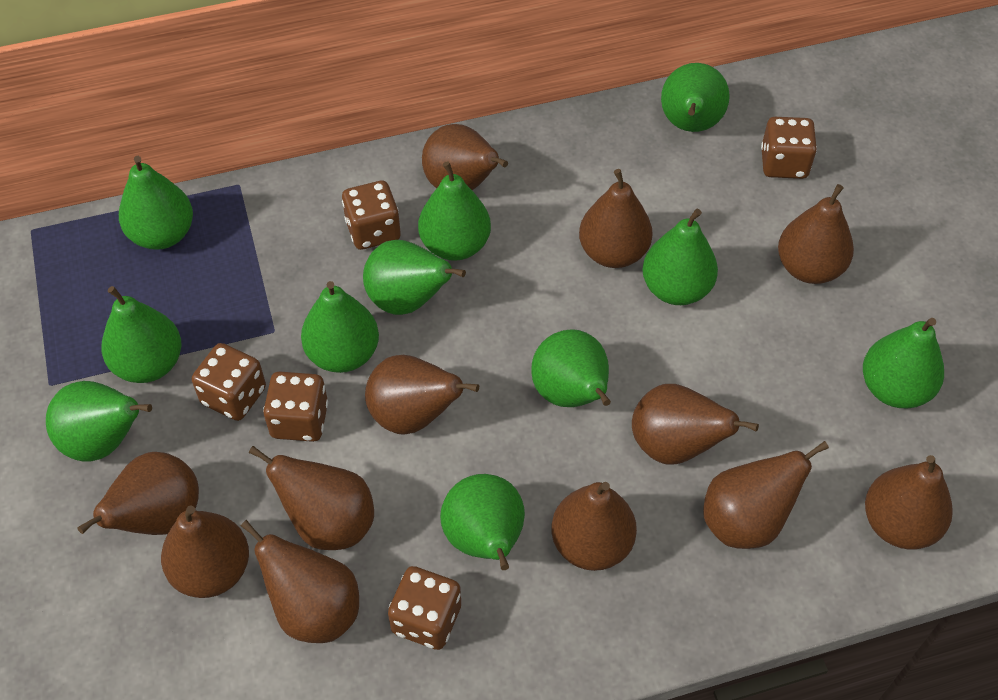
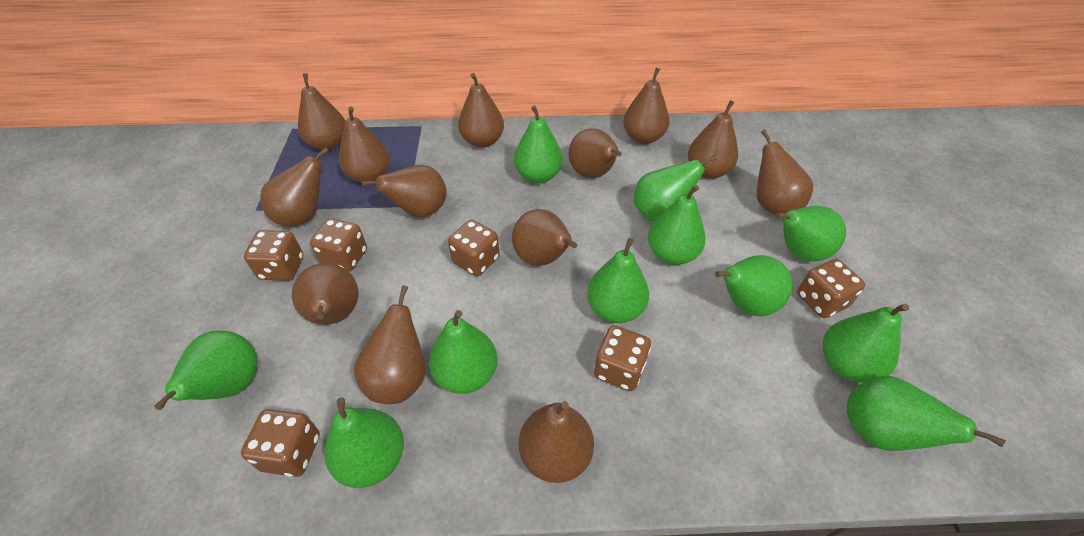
brown dice: 5 -> 6
brown pear: 12 -> 13

